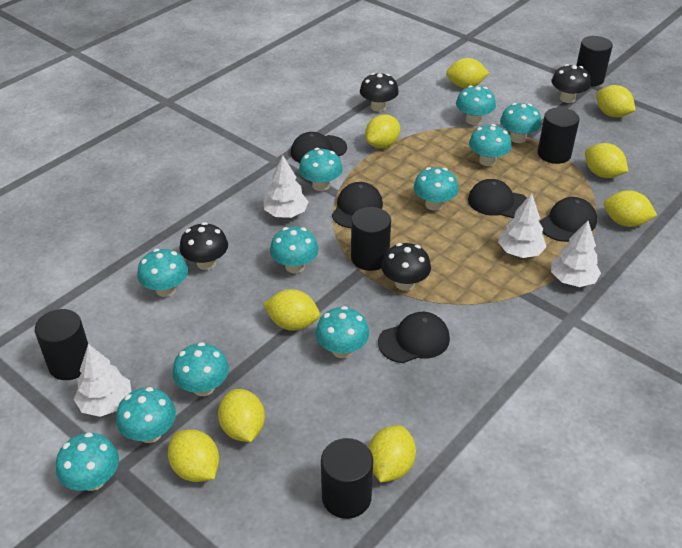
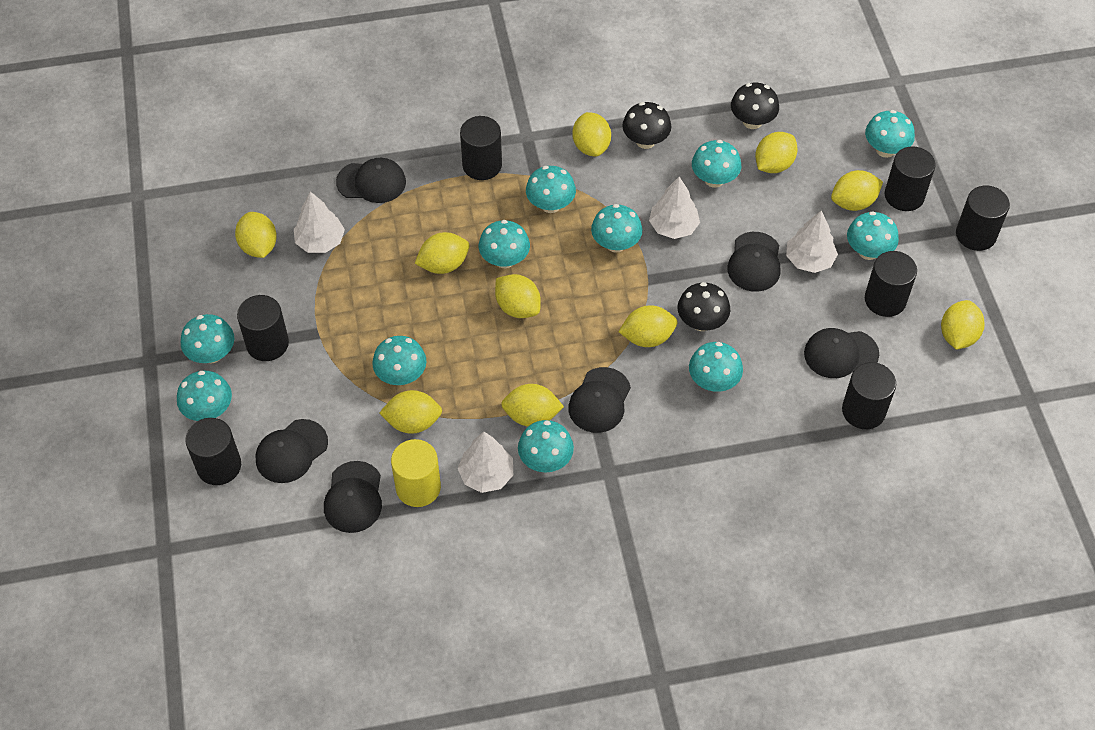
black cap: 5 -> 6
black cylinder: 5 -> 7
black mushroom: 4 -> 3
yellow cylinder: 0 -> 1
yellow lemon: 9 -> 10

